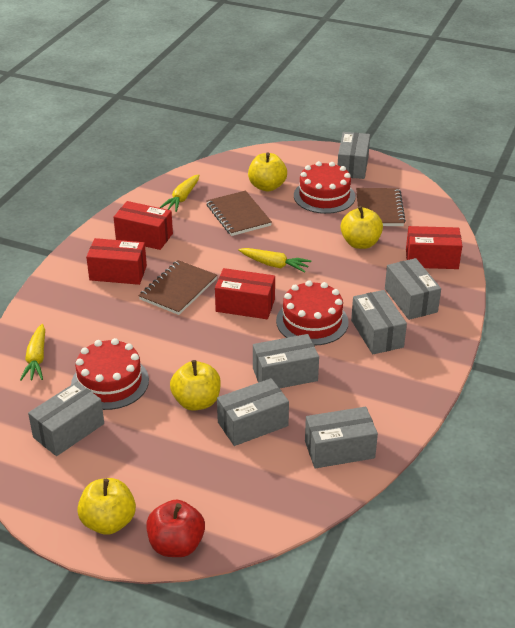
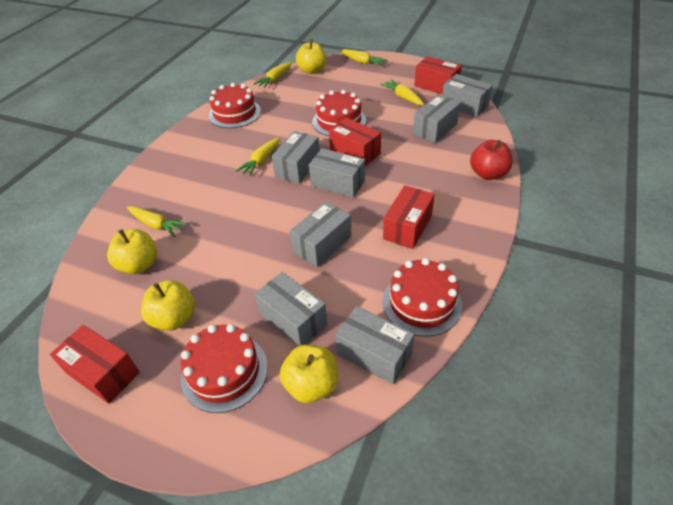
brown notebook: 3 -> 0
red cake: 3 -> 4
yellow carrot: 3 -> 5

